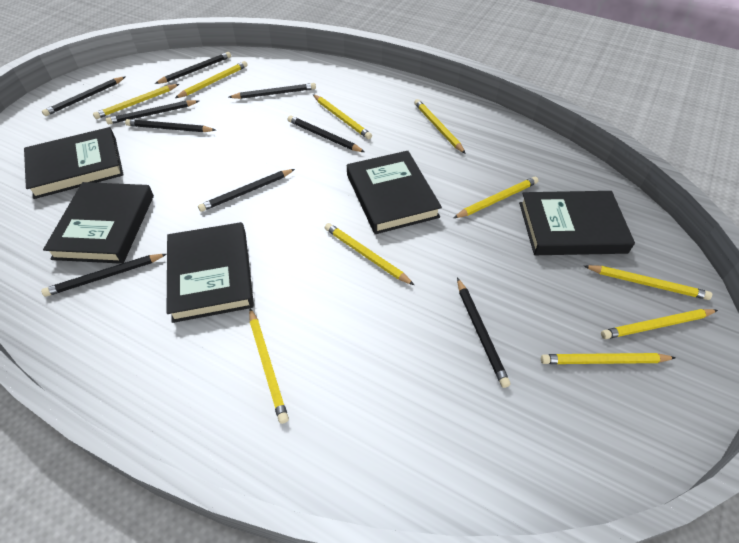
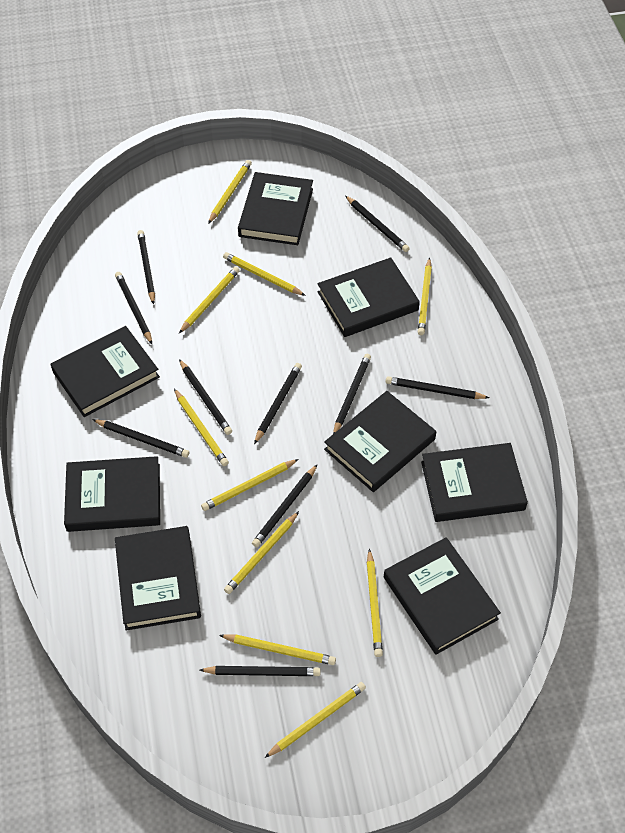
black book: 5 -> 8
black pencil: 9 -> 10

